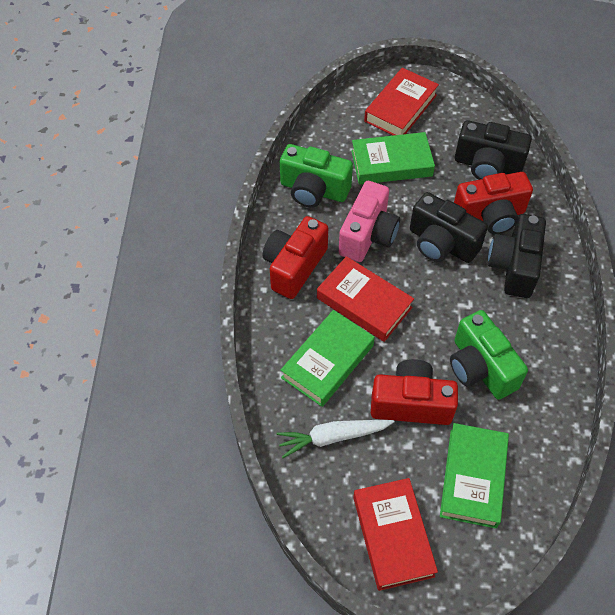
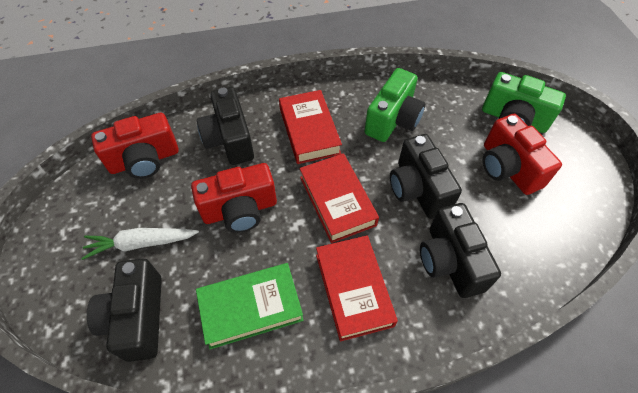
black camera: 3 -> 4
green book: 3 -> 1
pink camera: 1 -> 0

